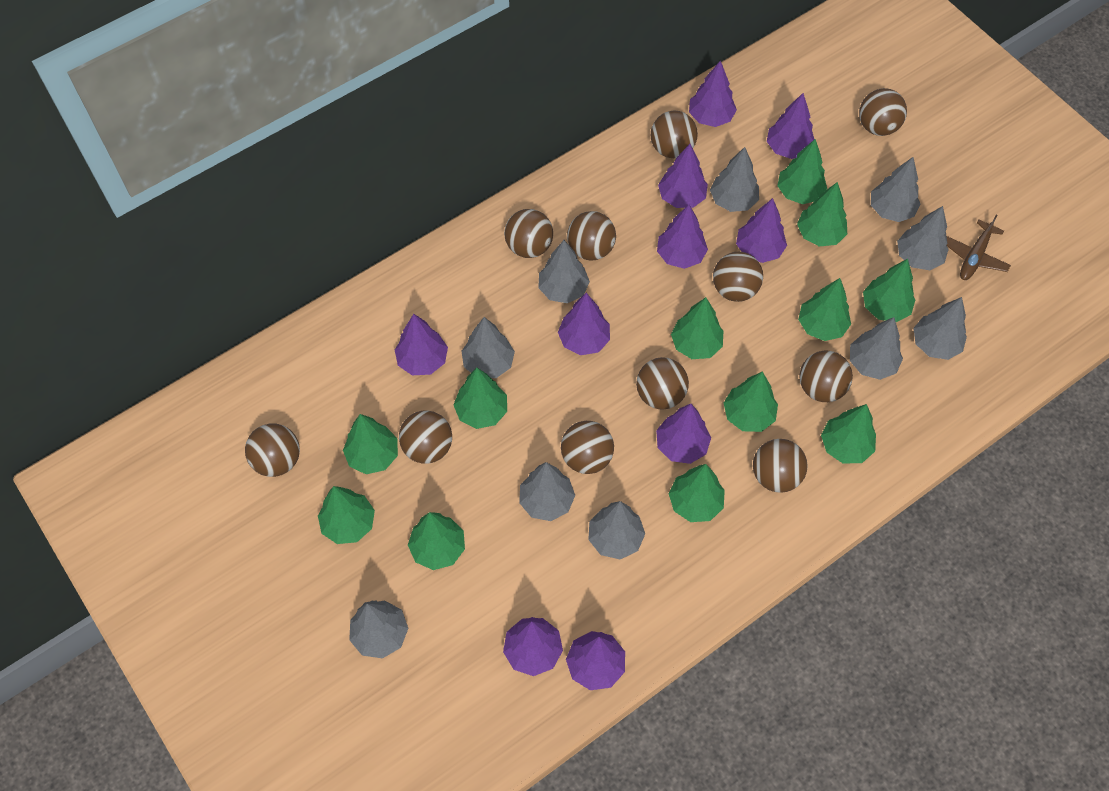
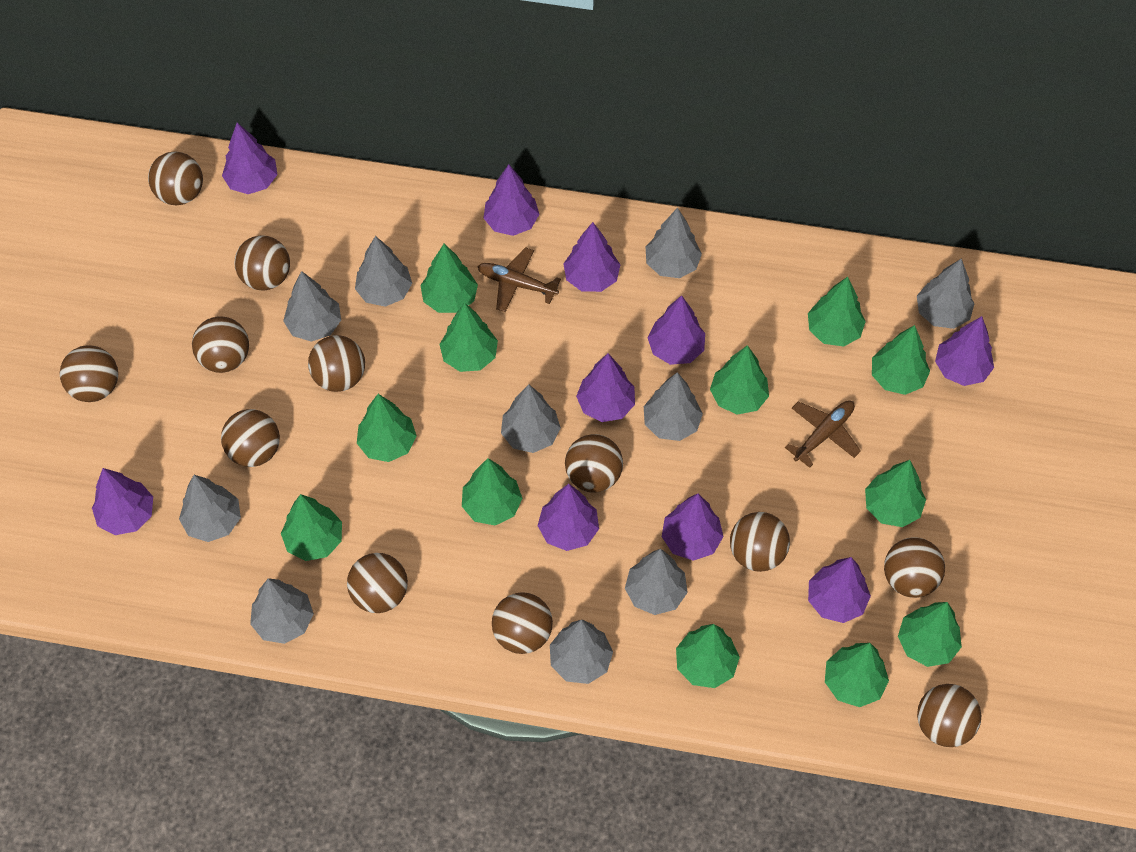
brown ball: 11 -> 12
brown plane: 1 -> 2

